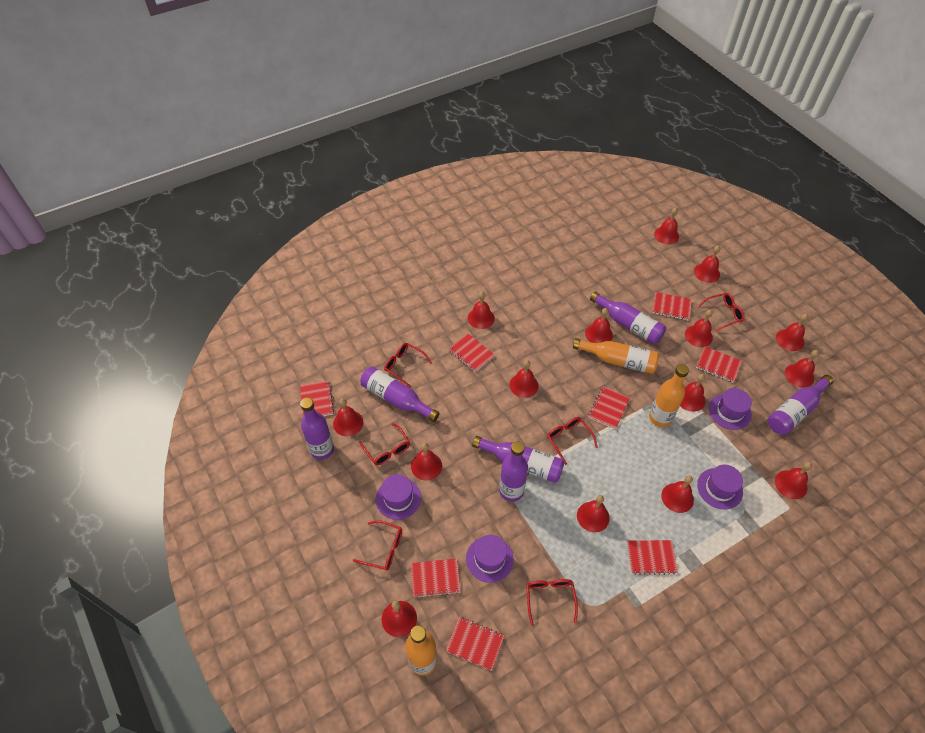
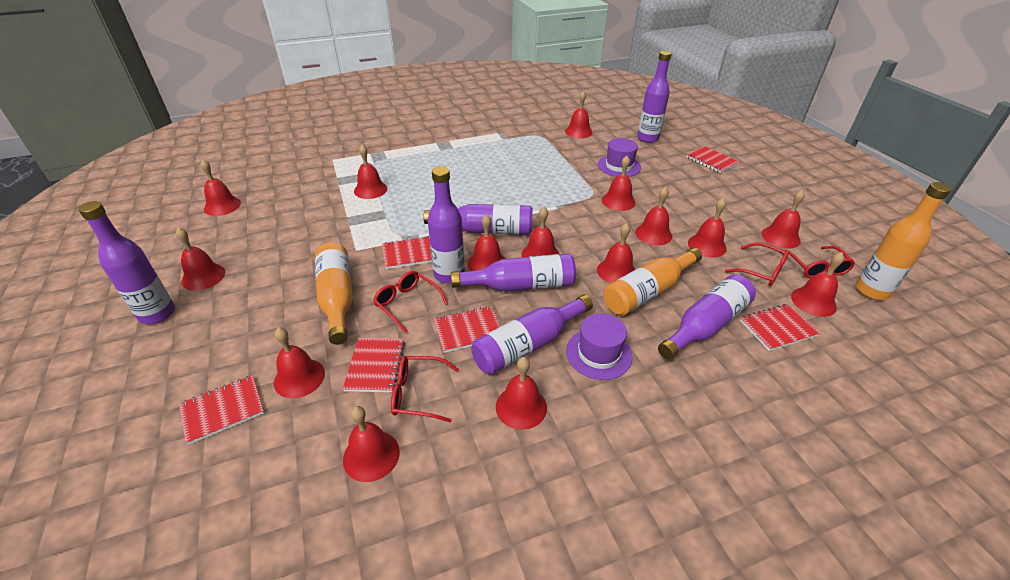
purple bottle: 6 -> 7
purple hat: 4 -> 2
red glasses: 6 -> 4
red notebook: 8 -> 6

